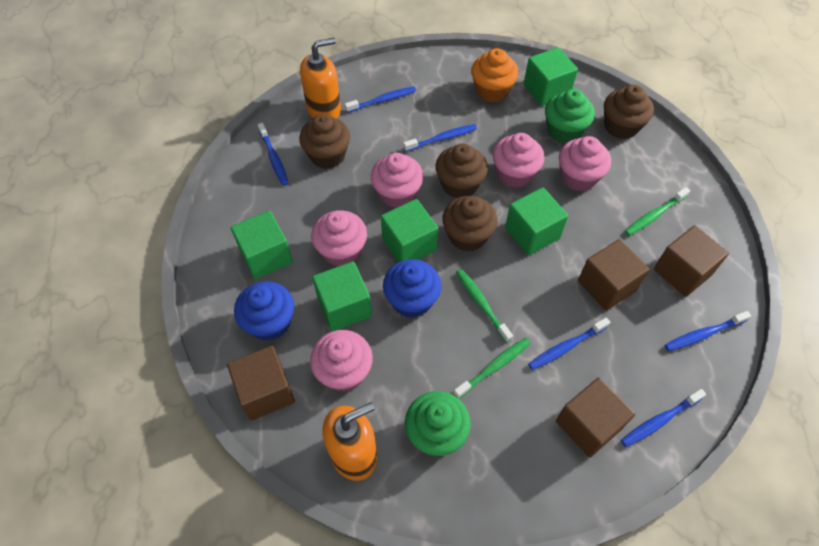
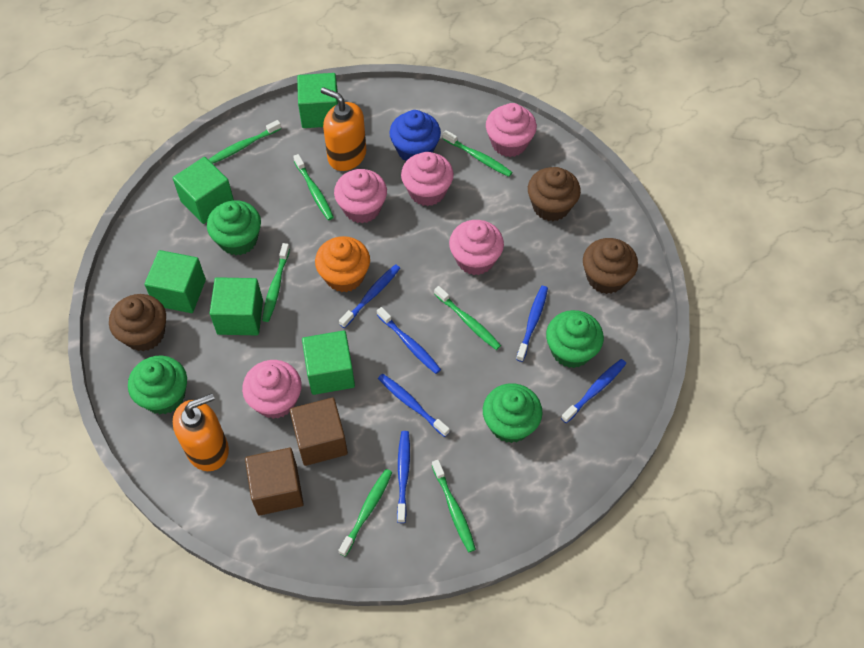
blue cupcake: 2 -> 1
brown cube: 4 -> 2
brown cupcake: 4 -> 3
green cupcake: 2 -> 4
green toothbrush: 3 -> 7

